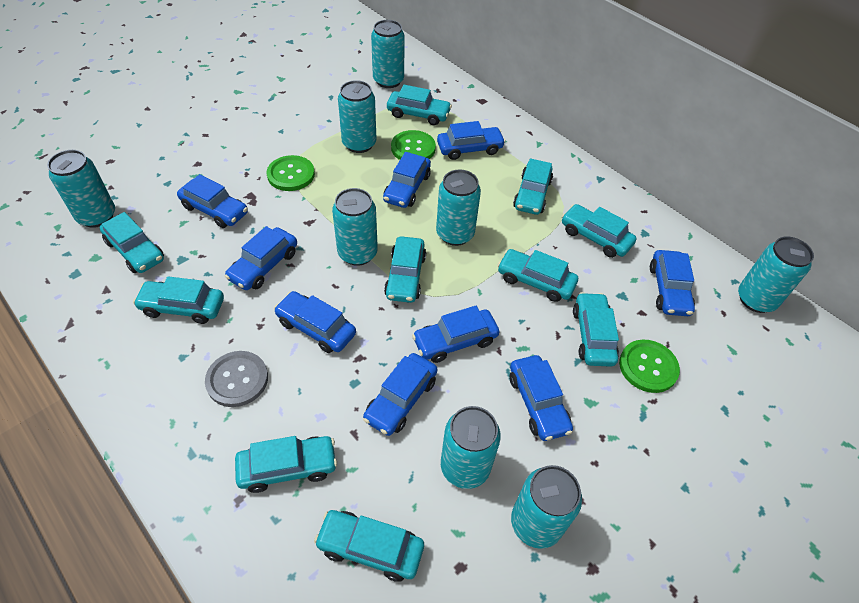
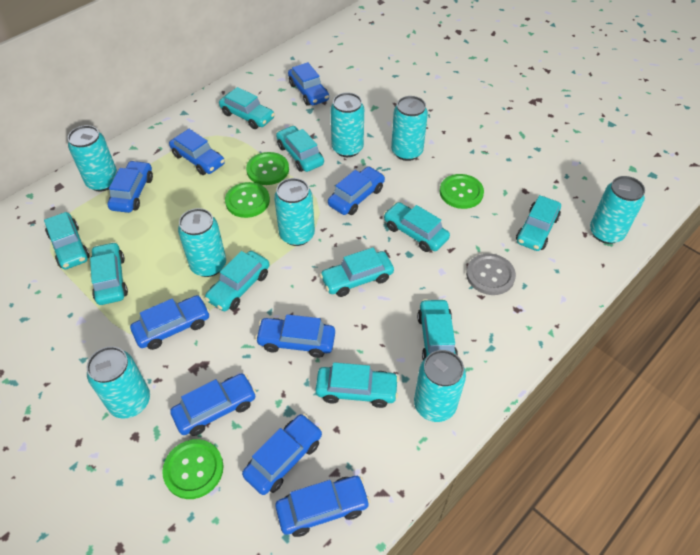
green button: 3 -> 4

